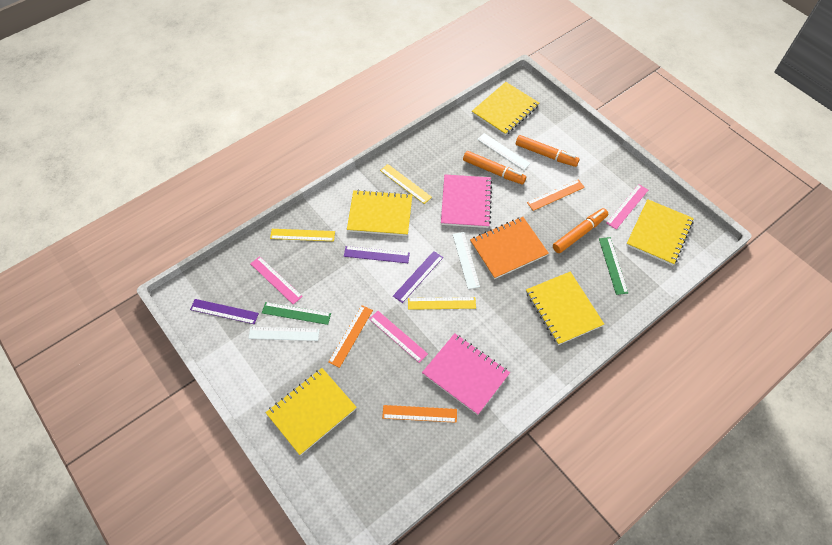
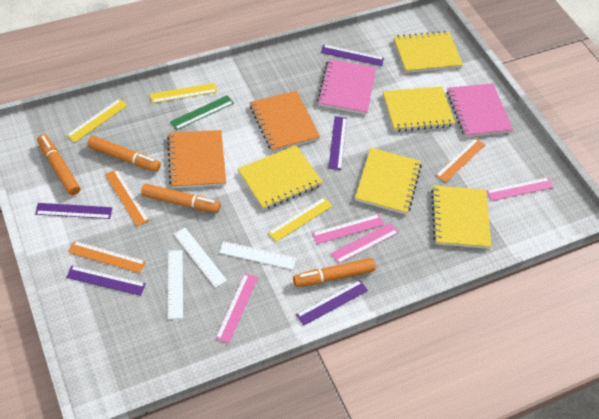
green ruler: 2 -> 1
orange marker: 3 -> 4
orange notebook: 1 -> 2
pink ruler: 3 -> 4
purple ruler: 3 -> 5

